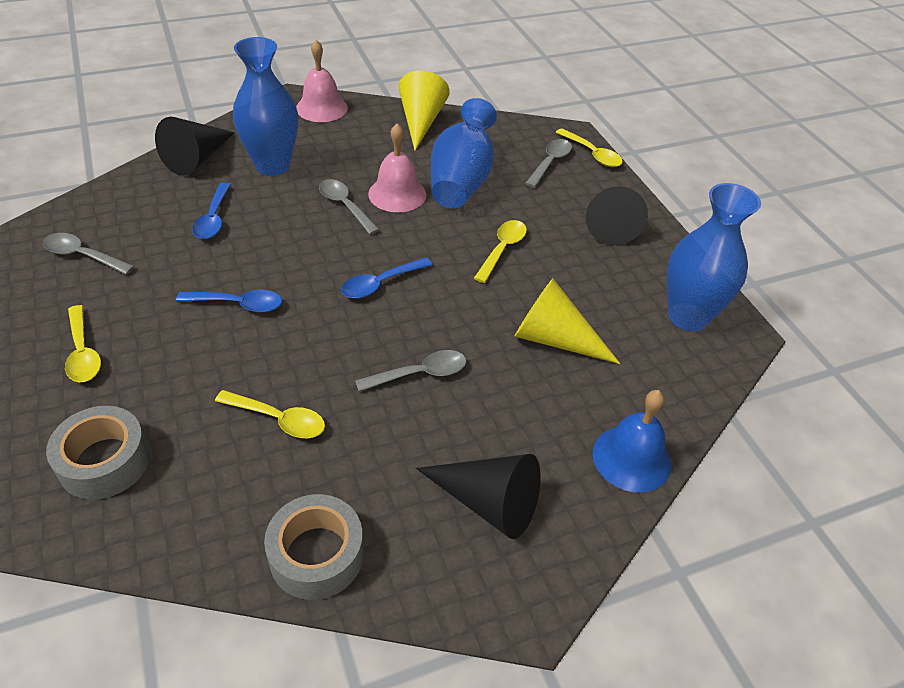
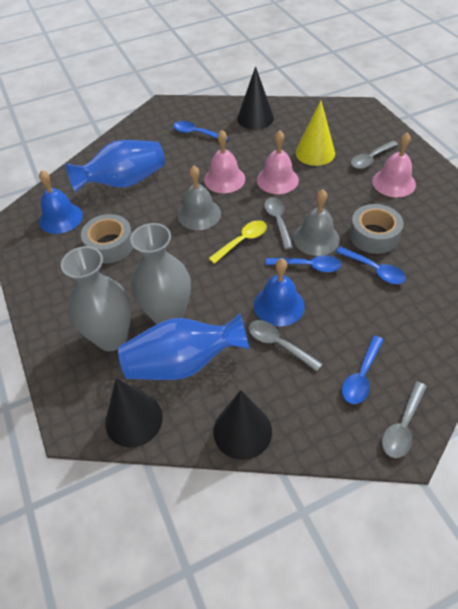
blue bell: 1 -> 2
blue spoon: 3 -> 4
blue vase: 3 -> 2
grey bell: 0 -> 2
grey vase: 0 -> 2
pink bell: 2 -> 3
yellow cone: 2 -> 1
yellow spoon: 4 -> 1

